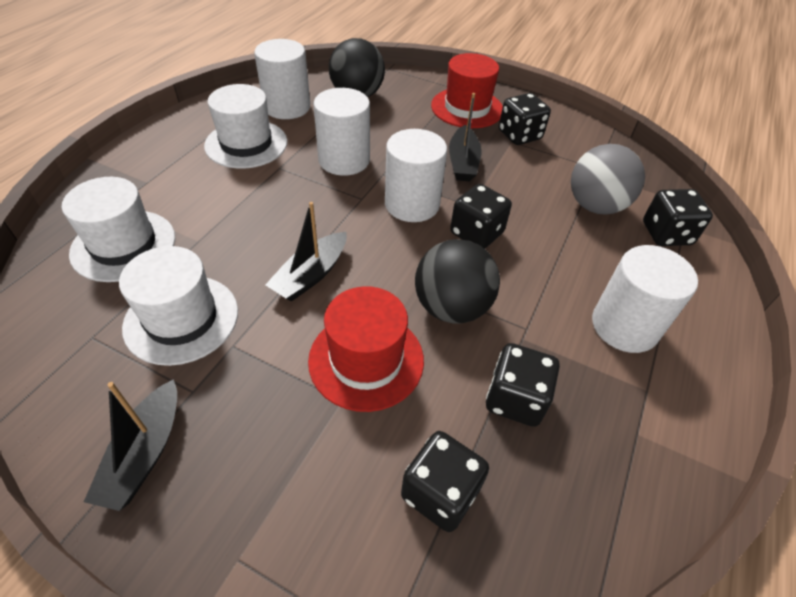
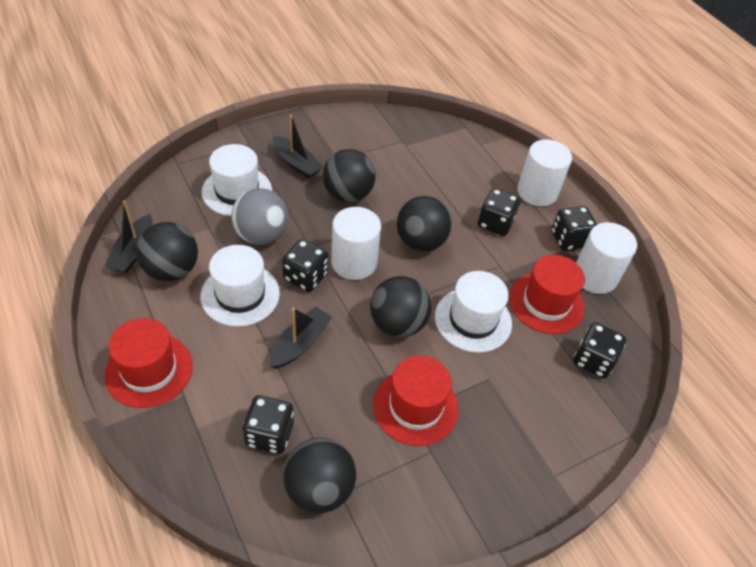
black ball: 2 -> 5
red hat: 2 -> 3
white cylinder: 4 -> 3

